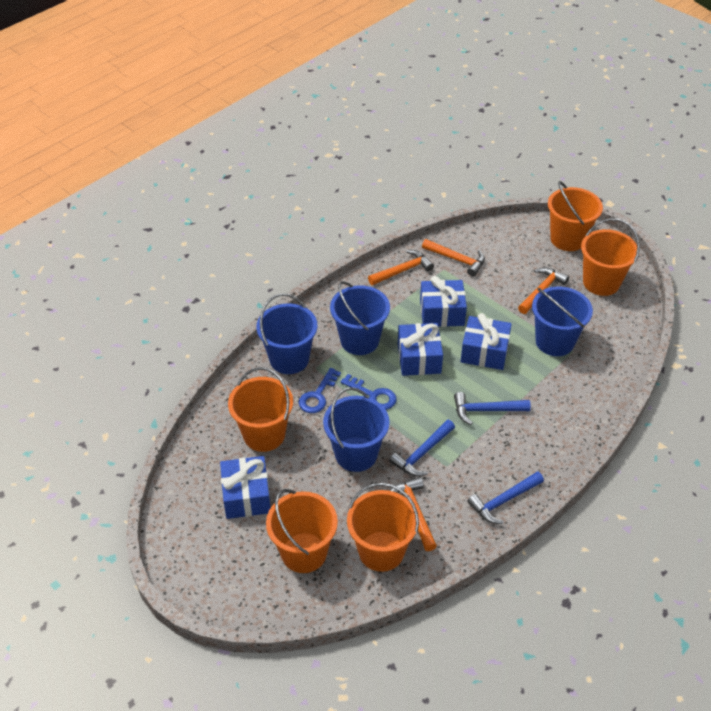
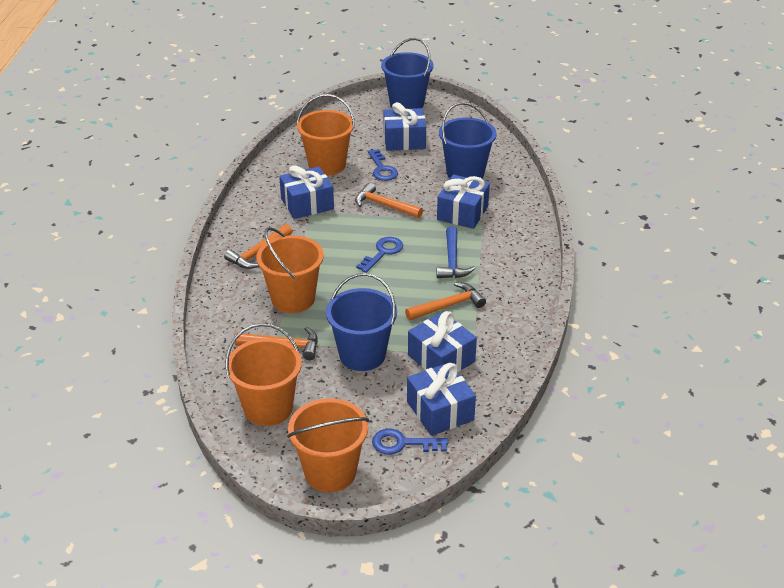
blue bucket: 4 -> 3
blue gift: 4 -> 5
blue hammer: 3 -> 1
blue key: 2 -> 3
orange bucket: 5 -> 4

